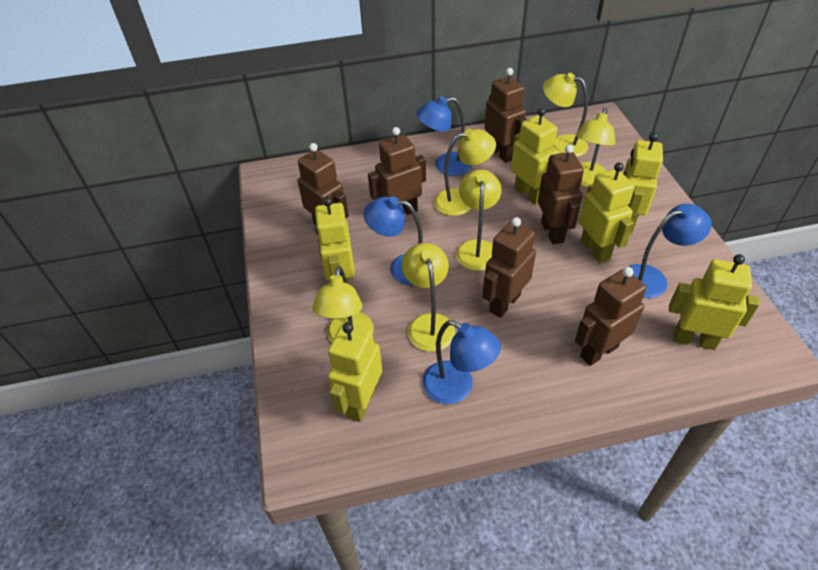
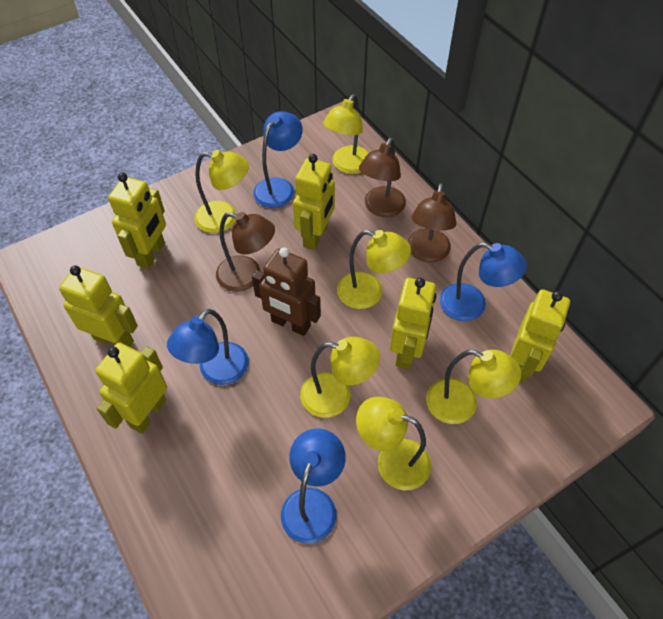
brown lamp: 0 -> 3
brown robot: 6 -> 1

